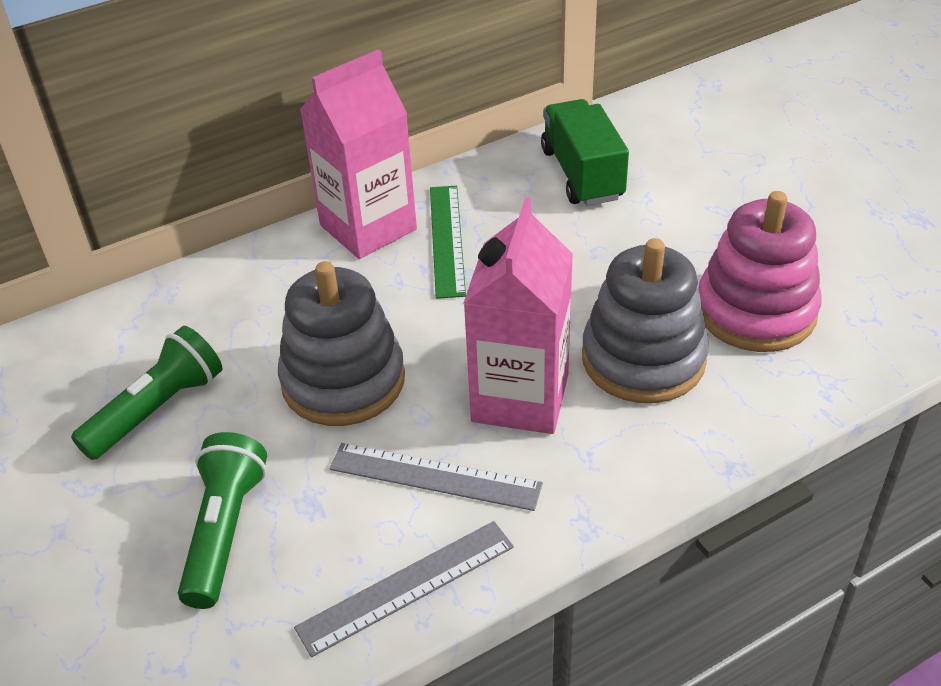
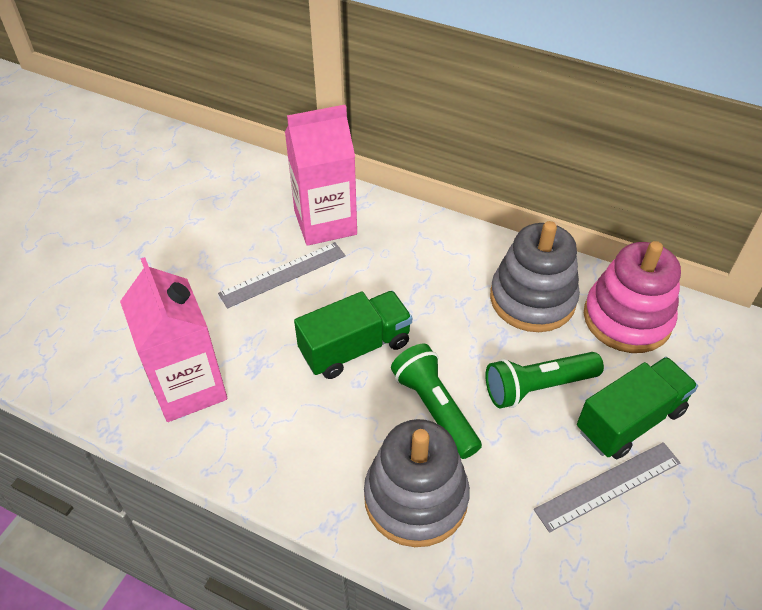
green ruler: 1 -> 0
green truck: 1 -> 2

